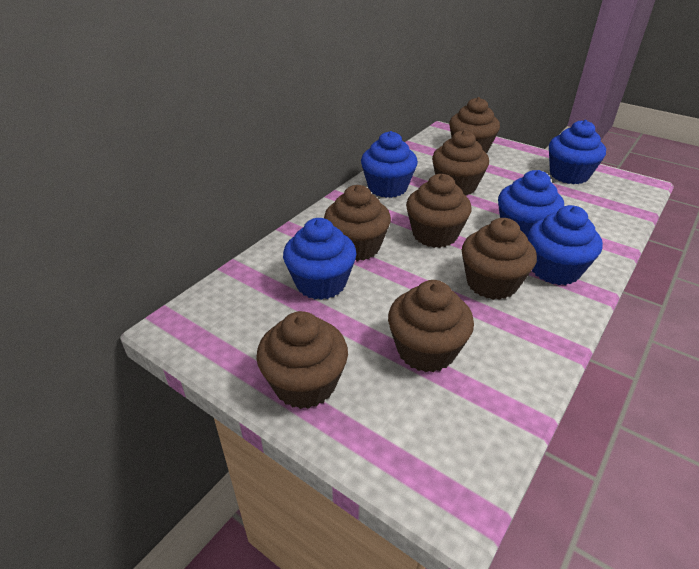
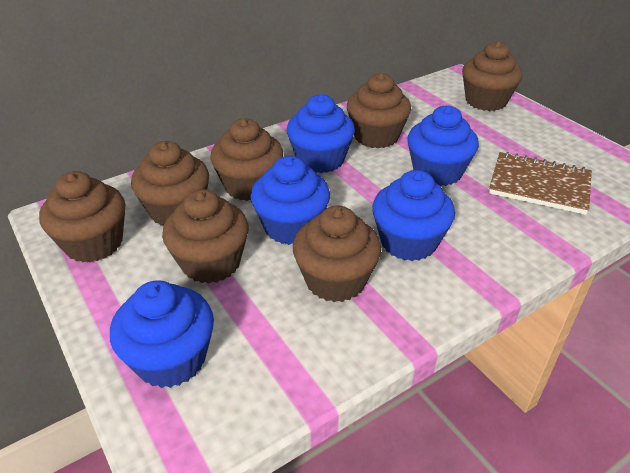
brown notebook: 0 -> 1

